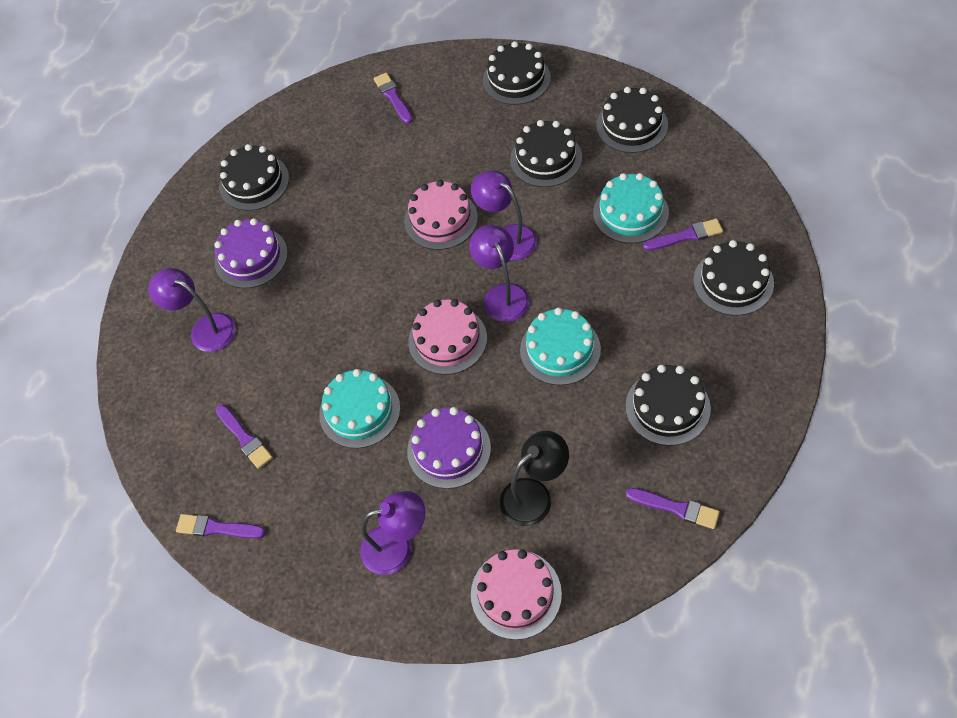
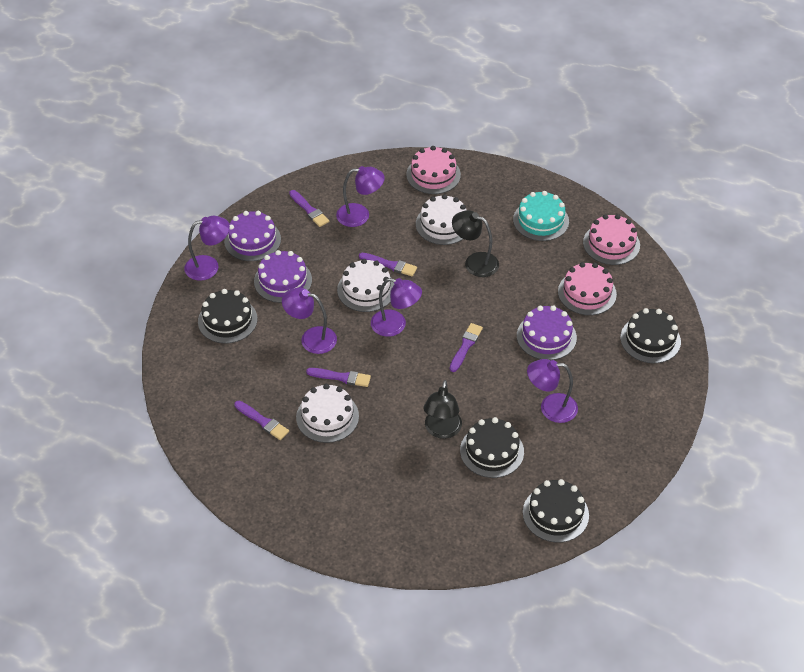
black cake: 6 -> 4
black lamp: 1 -> 2
purple cake: 2 -> 3
purple lamp: 4 -> 5
turquoise cake: 3 -> 1
white cake: 0 -> 3

